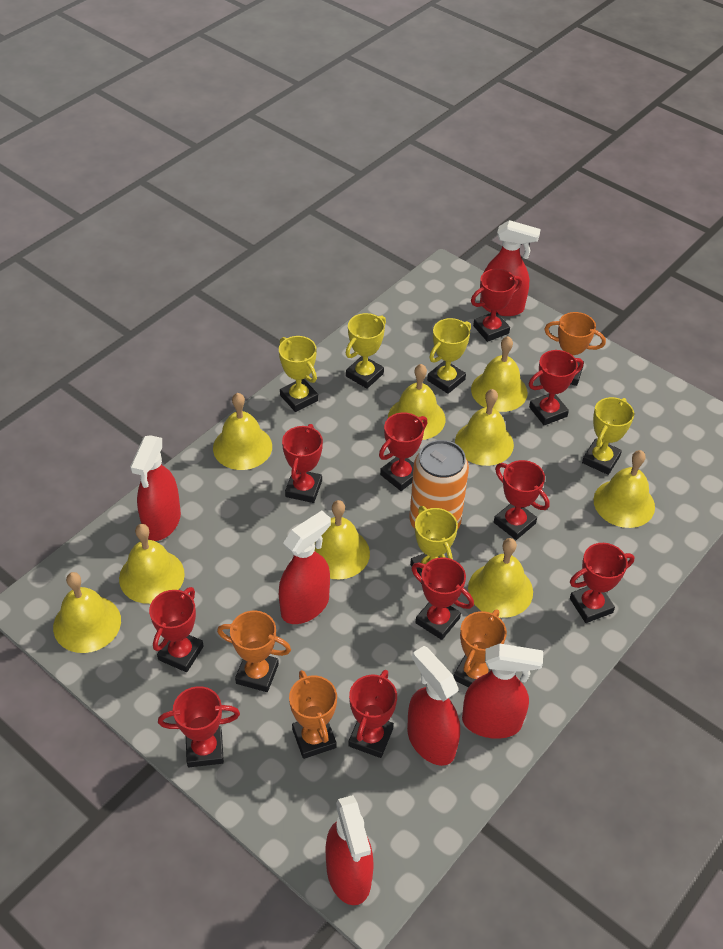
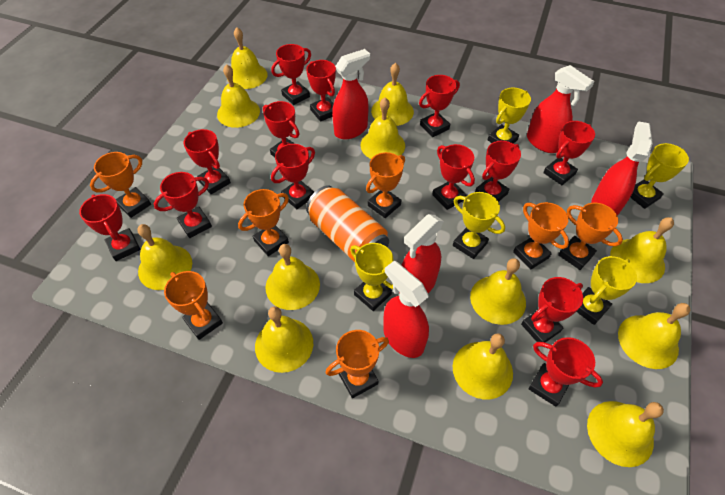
orange trophy: 4 -> 7
red spray bottle: 6 -> 5
red trophy: 10 -> 13
yellow bell: 9 -> 12

